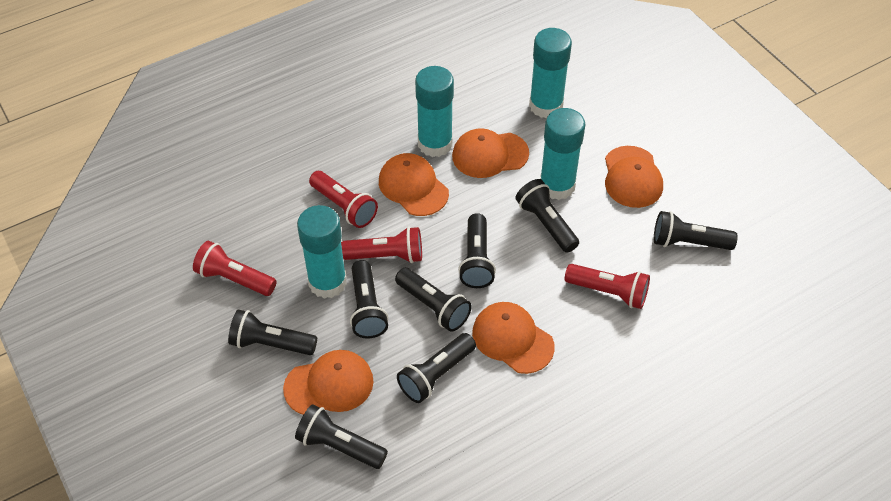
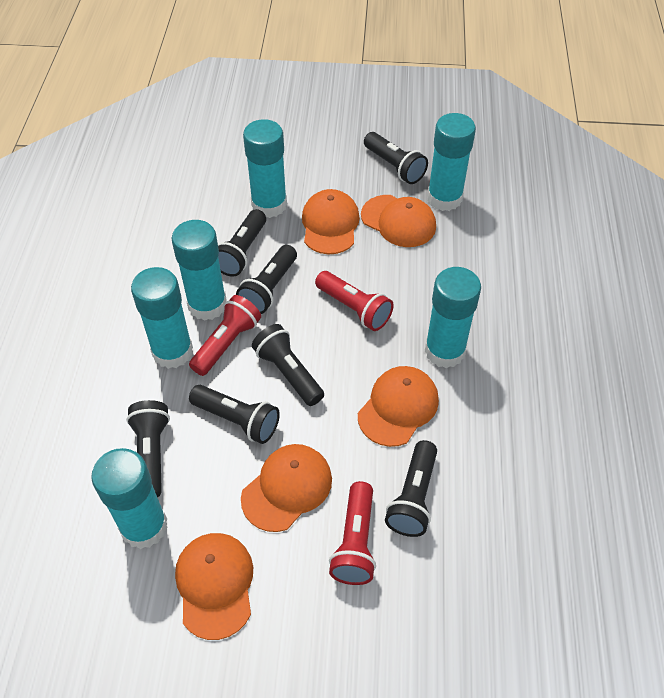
black flashlight: 8 -> 7
red flashlight: 4 -> 3
turquoise glue stick: 4 -> 6

